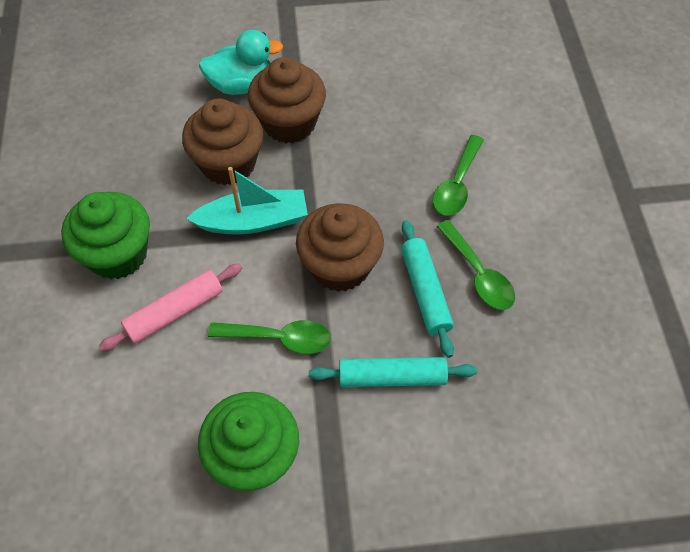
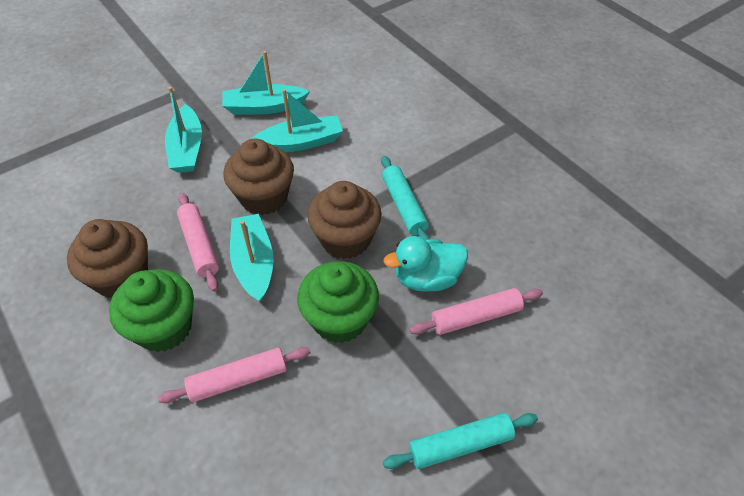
green spoon: 3 -> 0
pink rolling pin: 1 -> 3
turquoise boat: 1 -> 4

